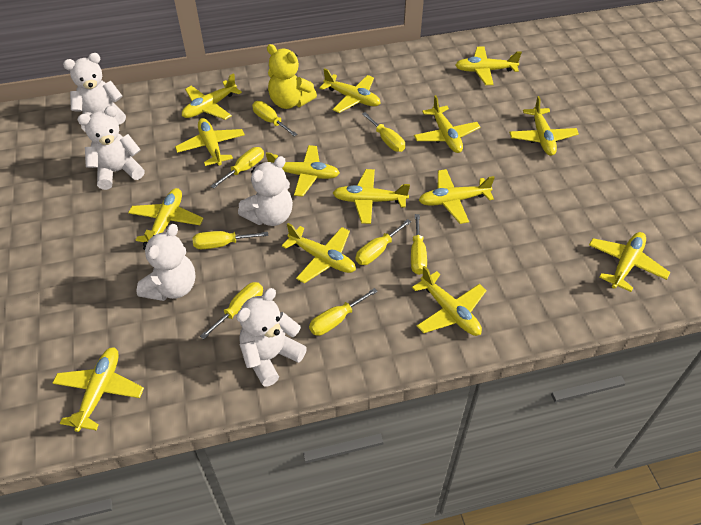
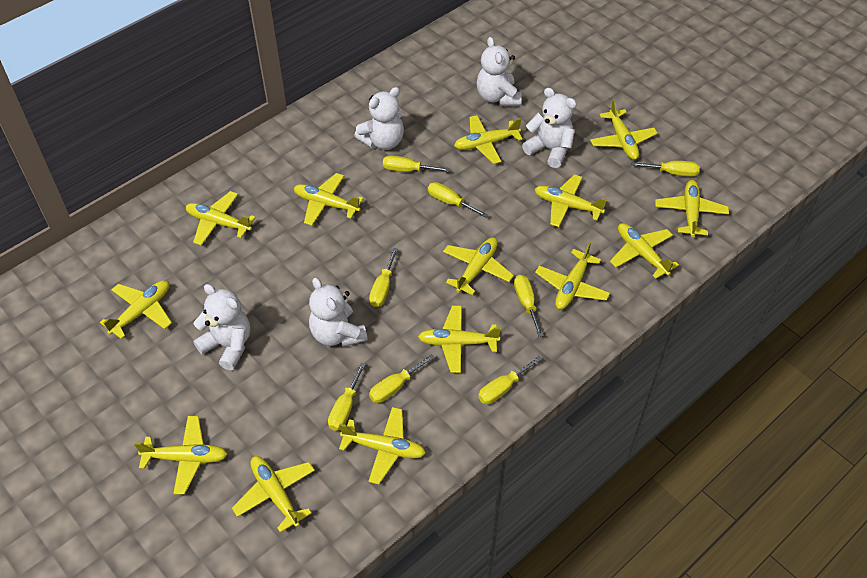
yellow teddy bear: 1 -> 0

